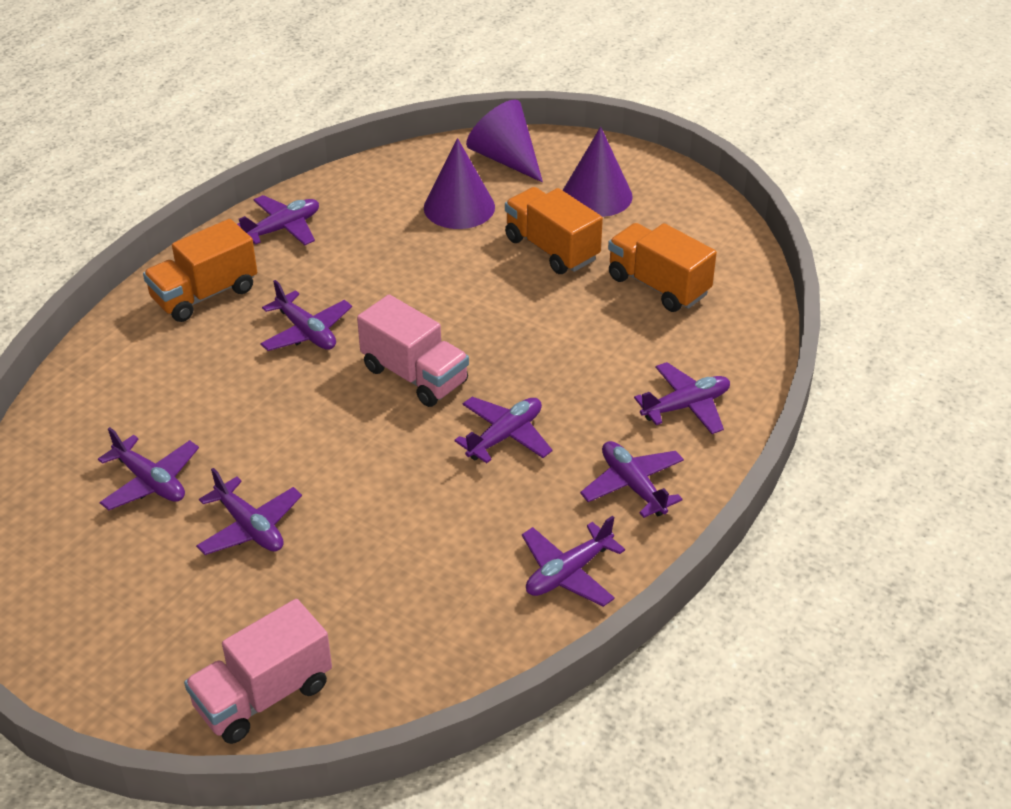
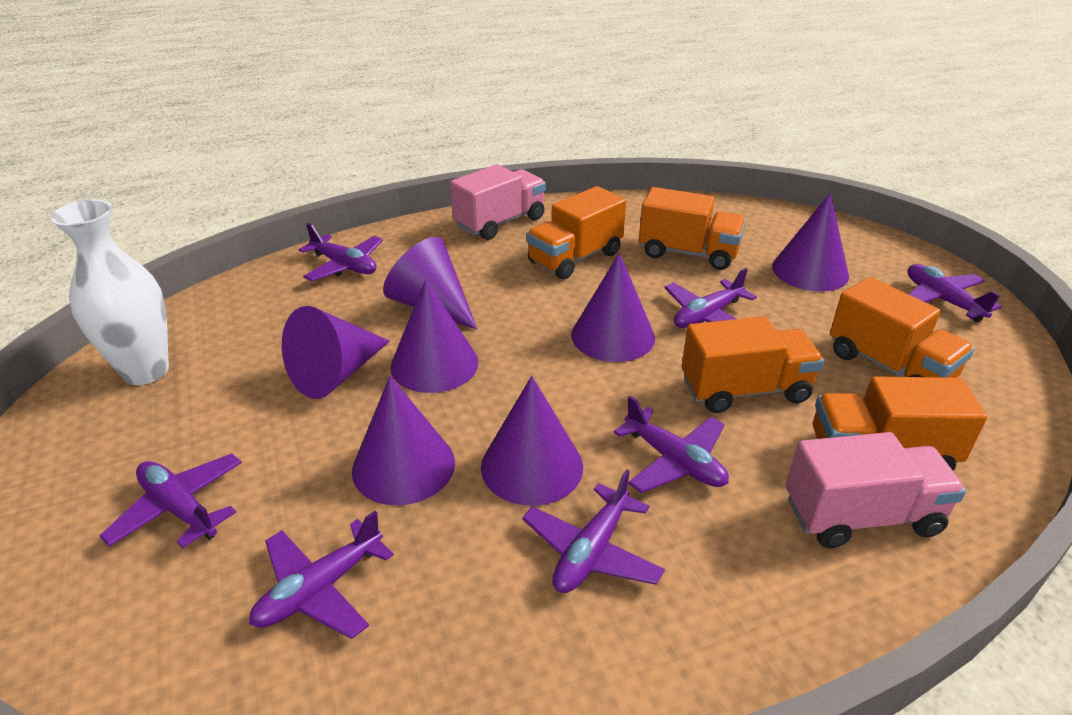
orange truck: 3 -> 5
purple cone: 3 -> 7
purple plane: 8 -> 7
white vase: 0 -> 1

